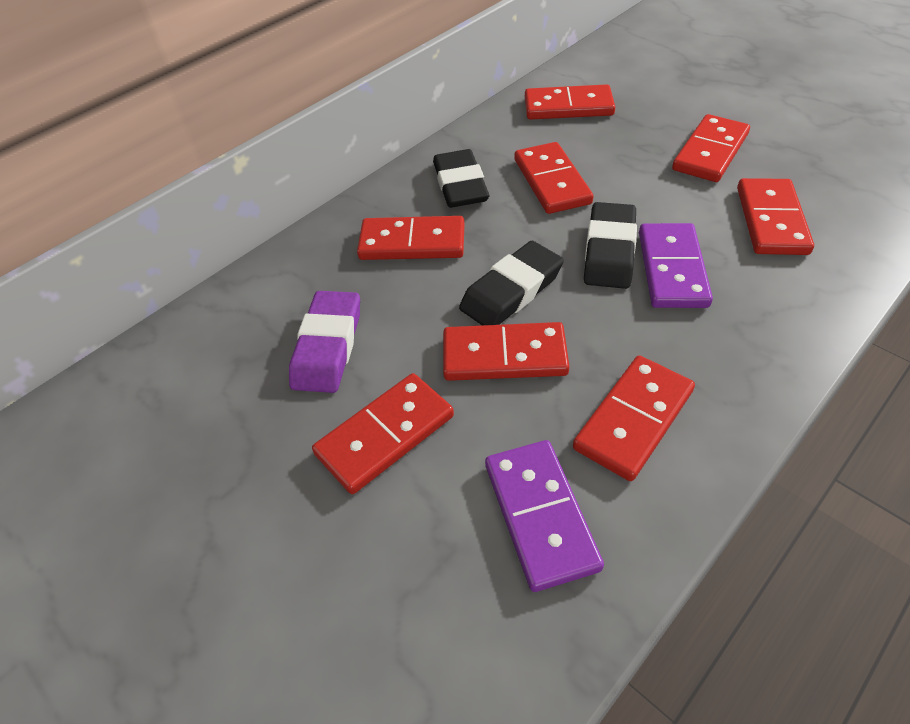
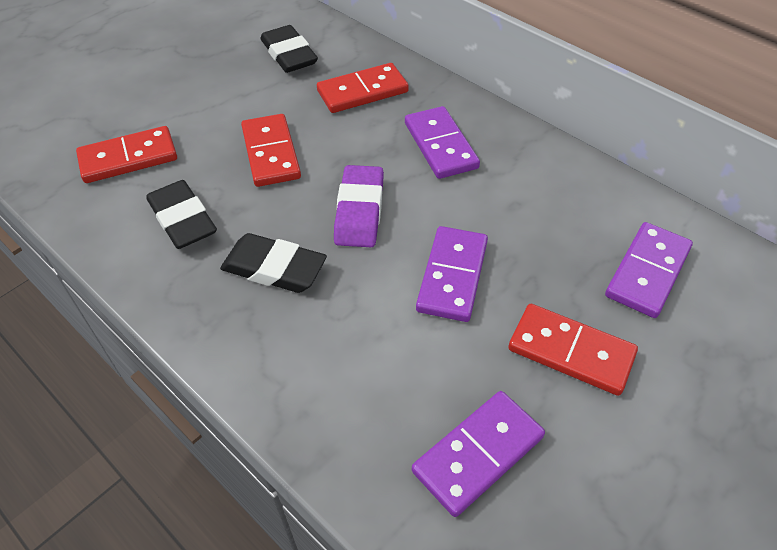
purple domino: 2 -> 4
red domino: 8 -> 4

